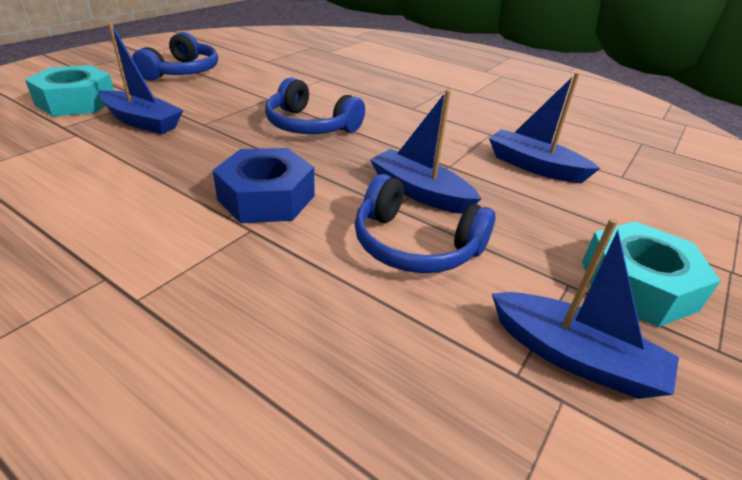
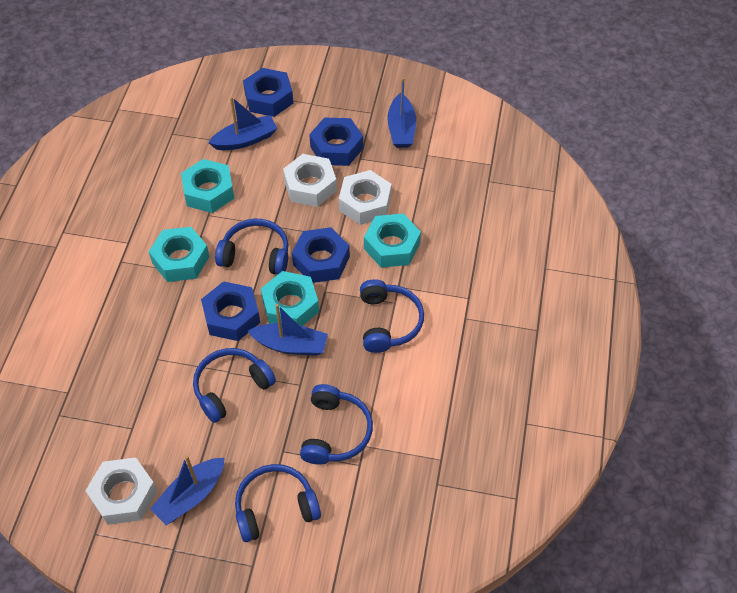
blue headphones: 3 -> 5
blue nut: 1 -> 4
turquoise nut: 2 -> 4
white nut: 0 -> 3

